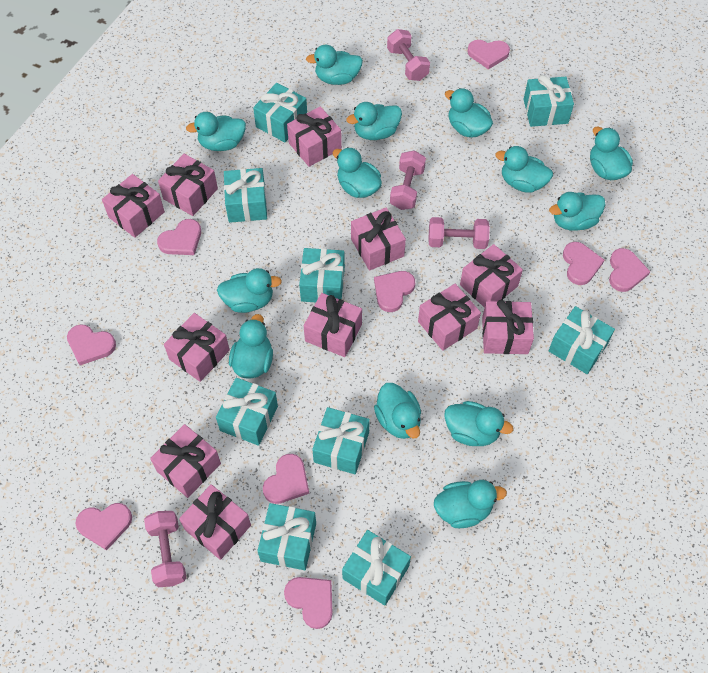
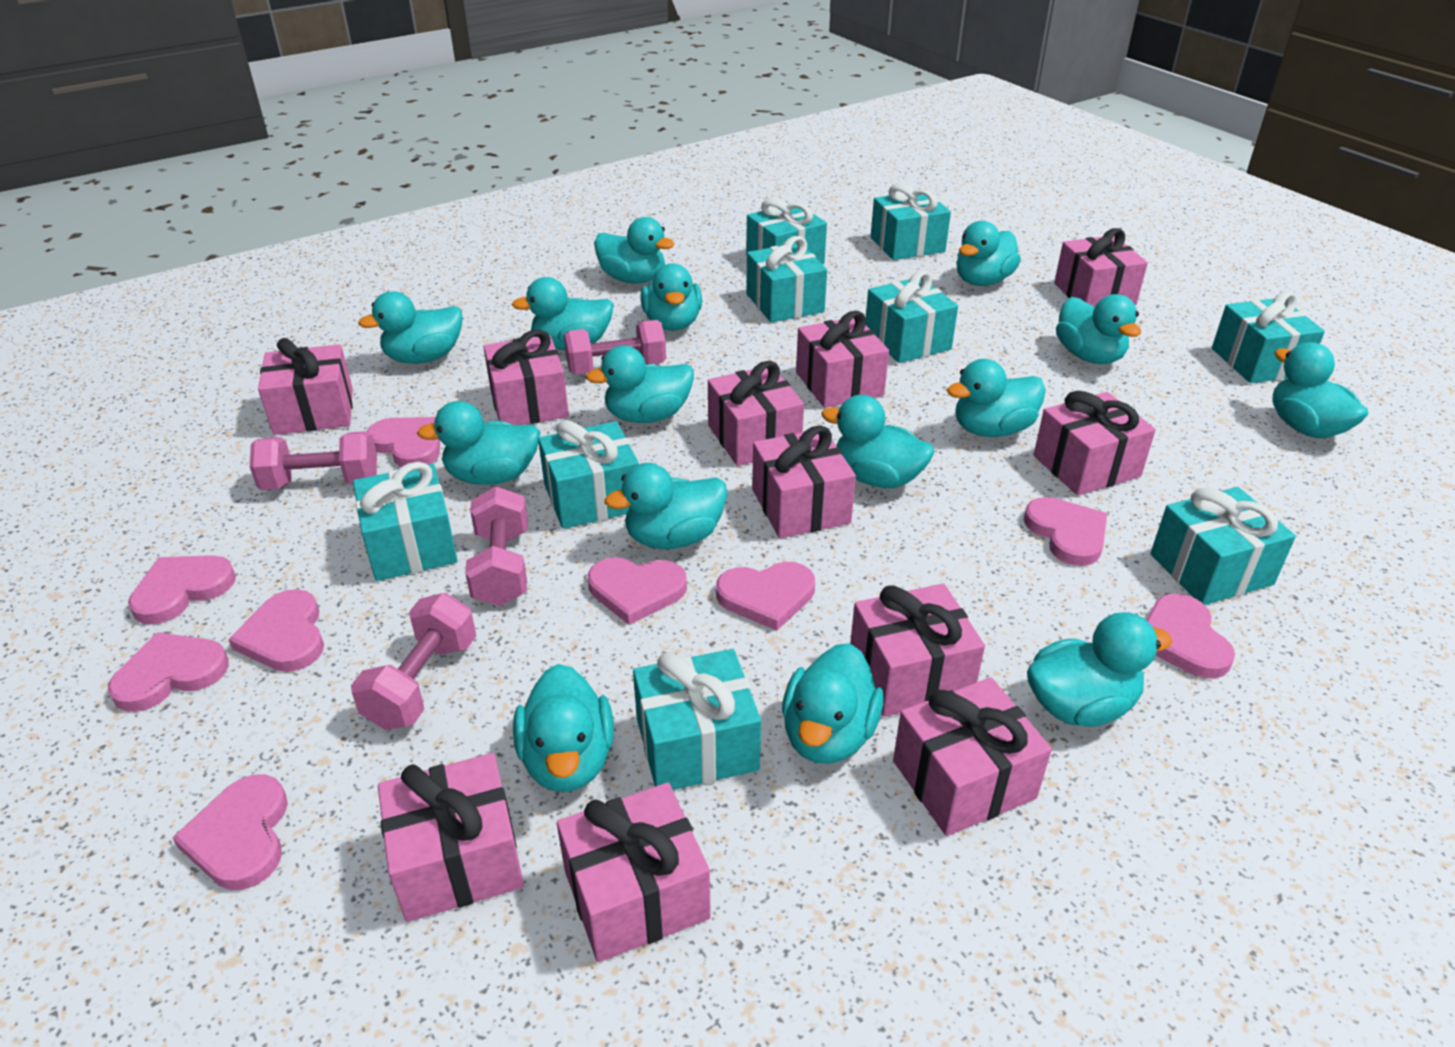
turquoise duck: 13 -> 15

